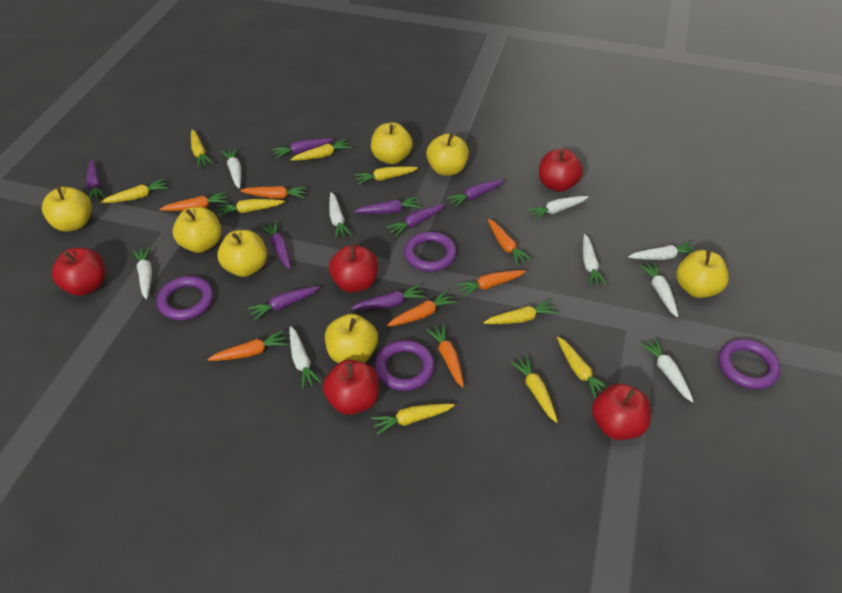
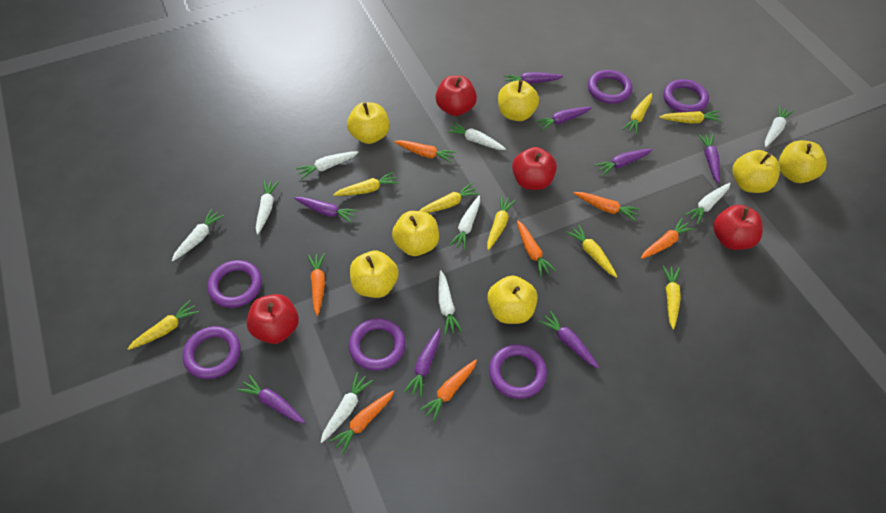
purple ring: 4 -> 6
red apple: 5 -> 4
yellow carrot: 9 -> 8

